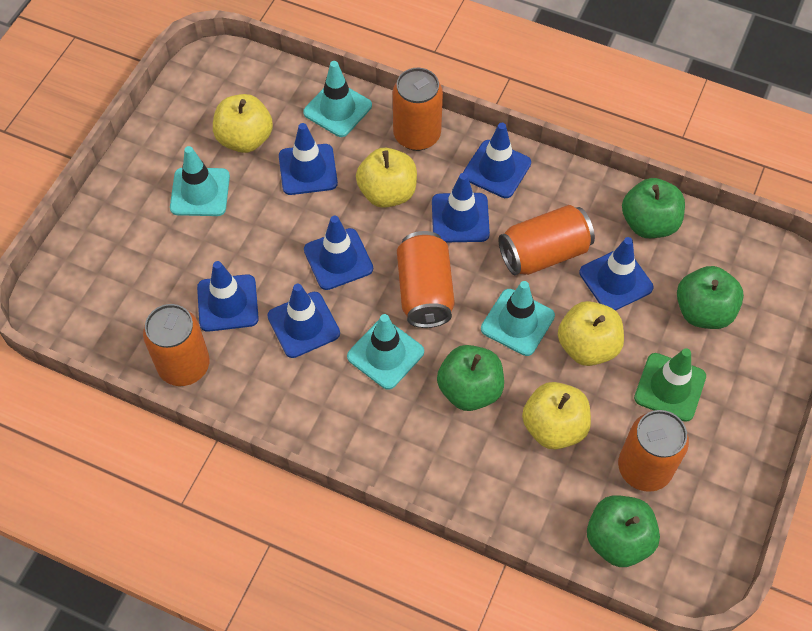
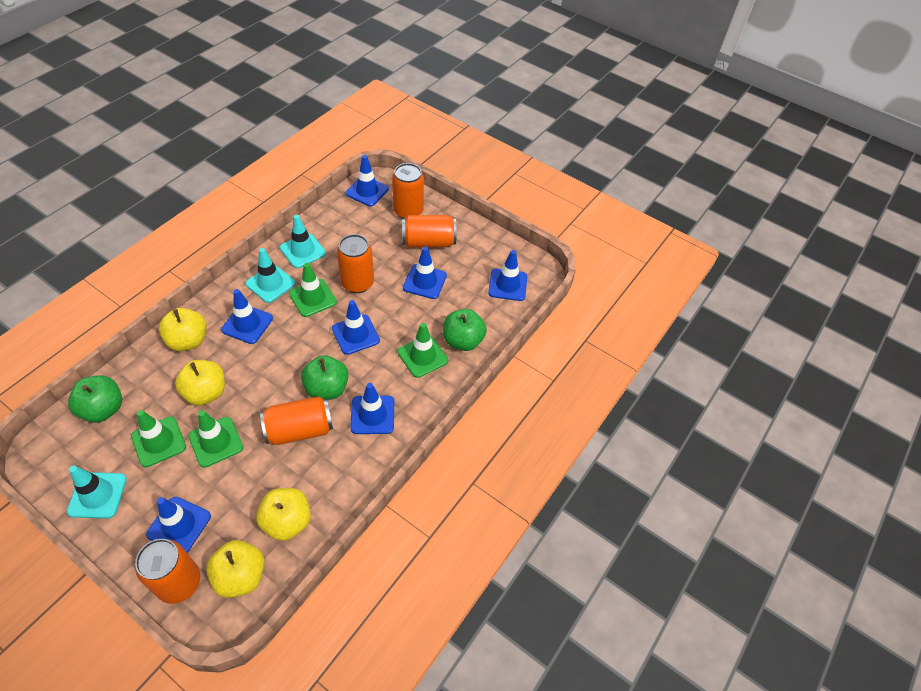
green apple: 4 -> 3
green traffic cone: 1 -> 4
turquoise traffic cone: 4 -> 3

